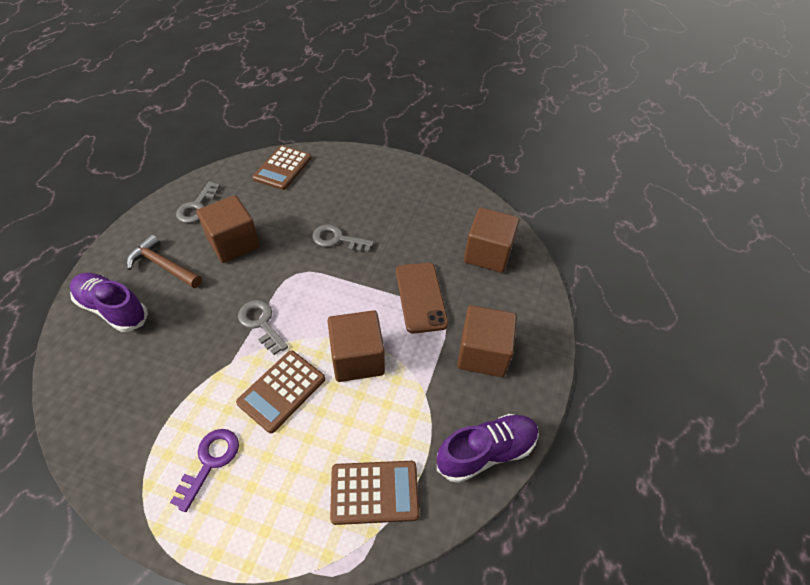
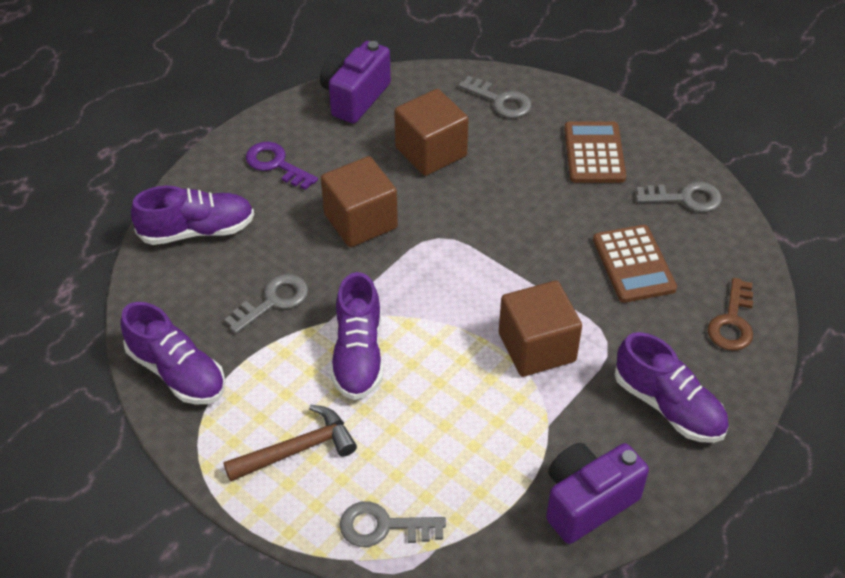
brown calculator: 3 -> 2
brown cube: 4 -> 3
brown key: 0 -> 1
brown phone: 1 -> 0
grey key: 3 -> 4
purple camera: 0 -> 2
purple shoe: 2 -> 4

